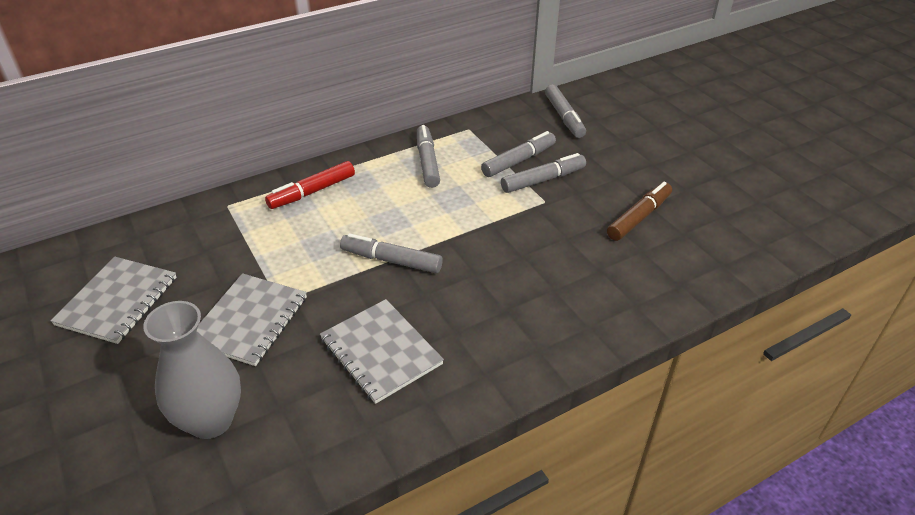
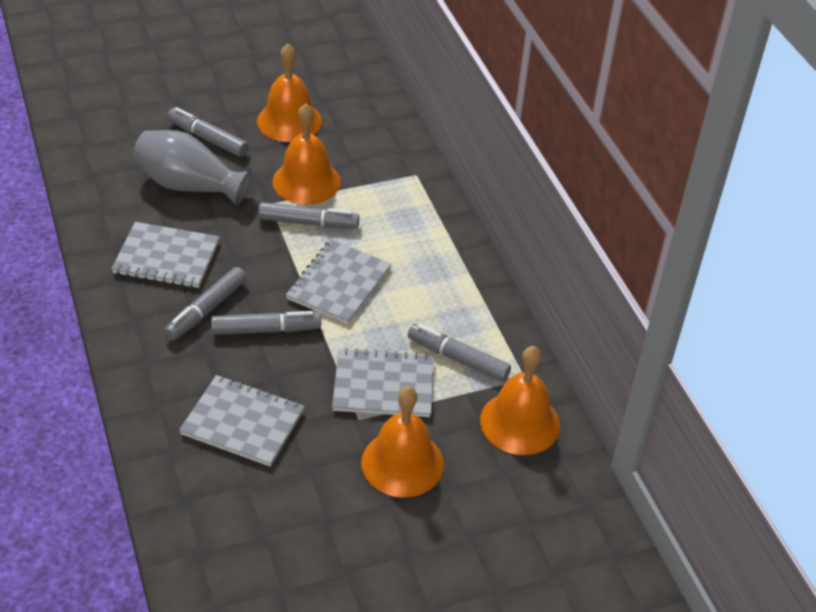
brown marker: 1 -> 0
grey notebook: 3 -> 4
orange bell: 0 -> 4
red marker: 1 -> 0

